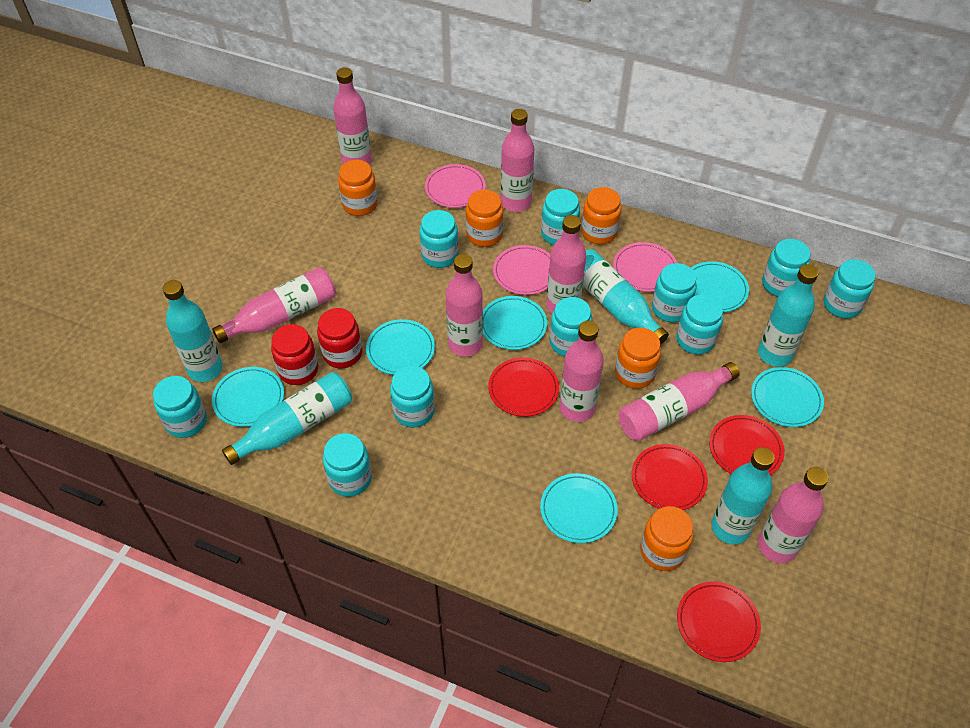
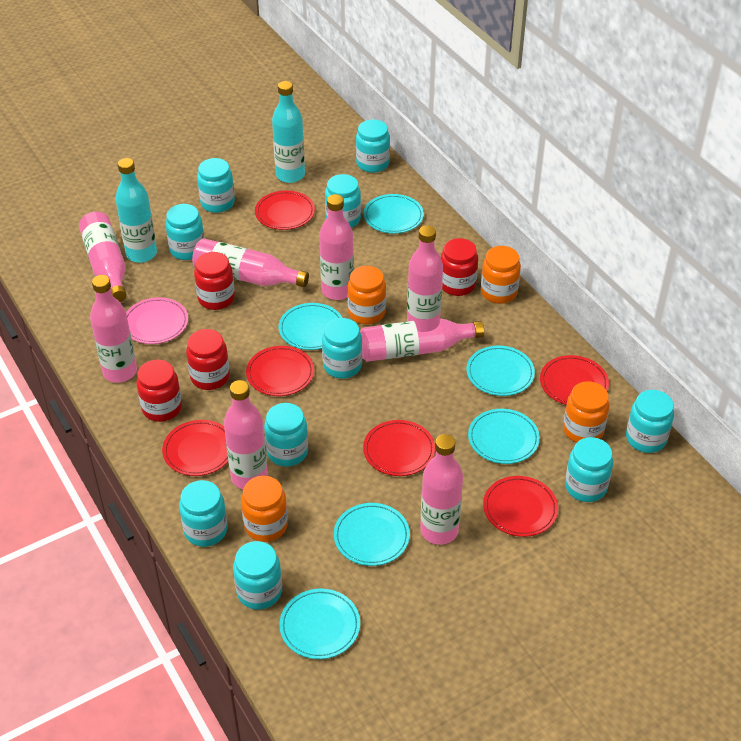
orange jar: 5 -> 4
pink plate: 3 -> 1
red jar: 2 -> 4
red plate: 4 -> 6
turquoise bottle: 5 -> 2

